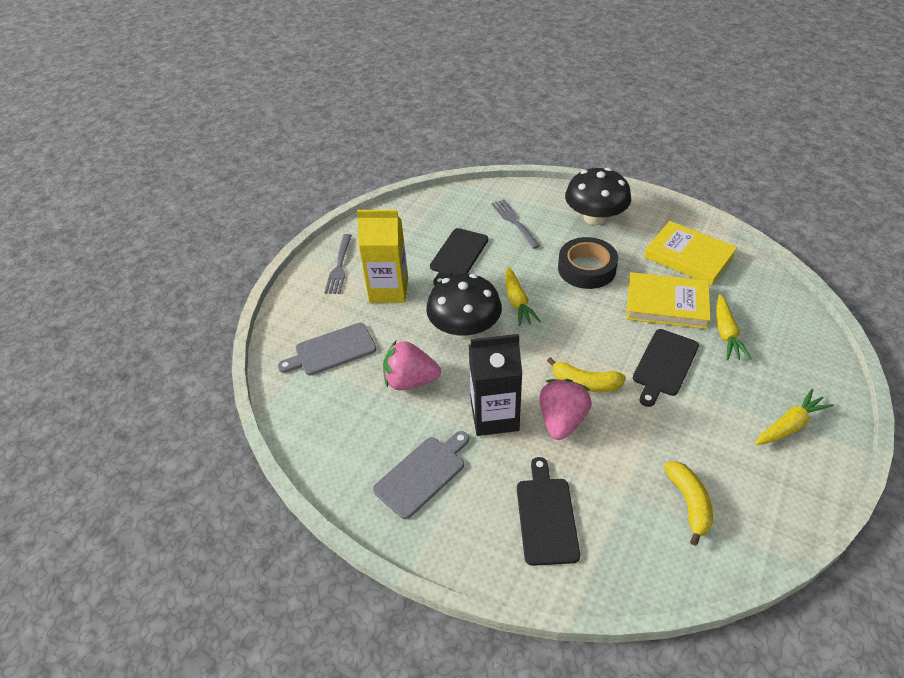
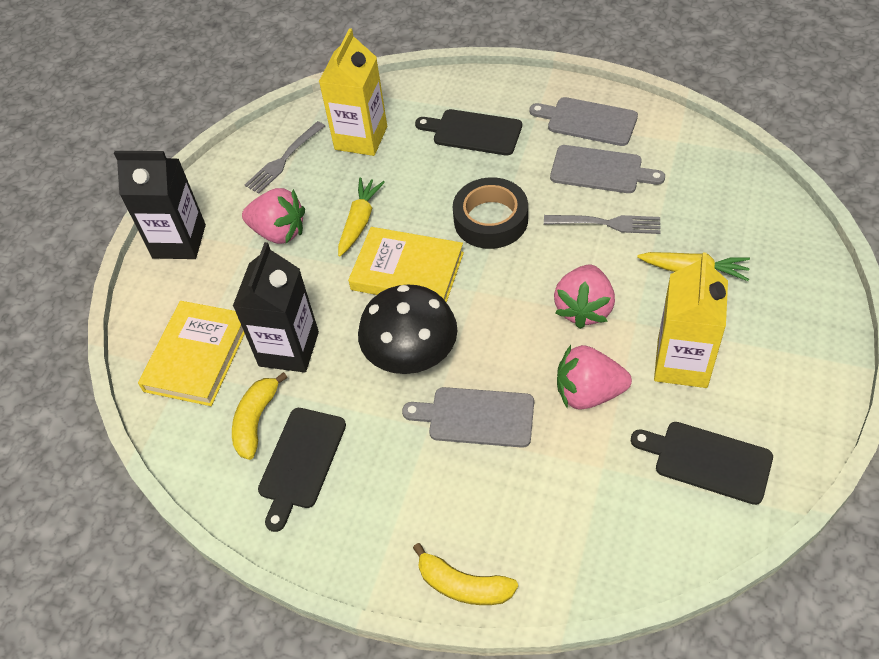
black carton: 1 -> 2
black mushroom: 2 -> 1
grey cutting board: 2 -> 3
pink strawberry: 2 -> 3
yellow carrot: 3 -> 2
yellow carton: 1 -> 2

